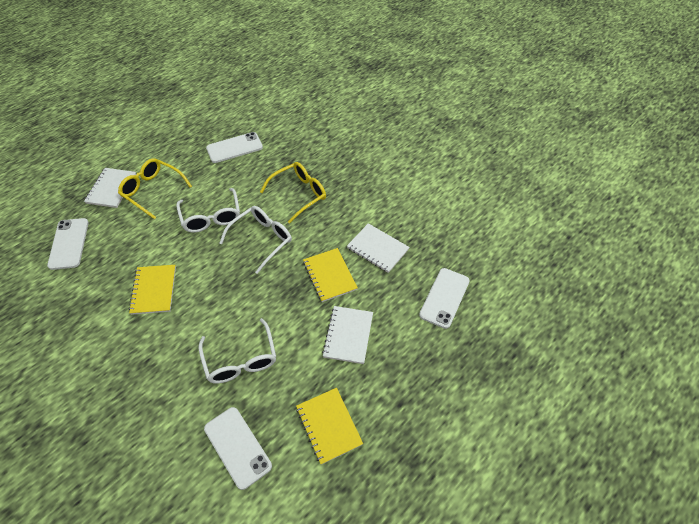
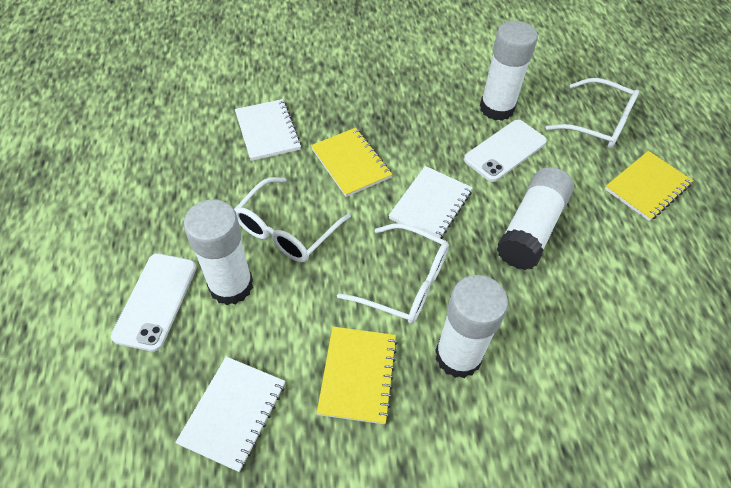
white glue stick: 0 -> 4
white phone: 4 -> 2
yellow glasses: 2 -> 0

